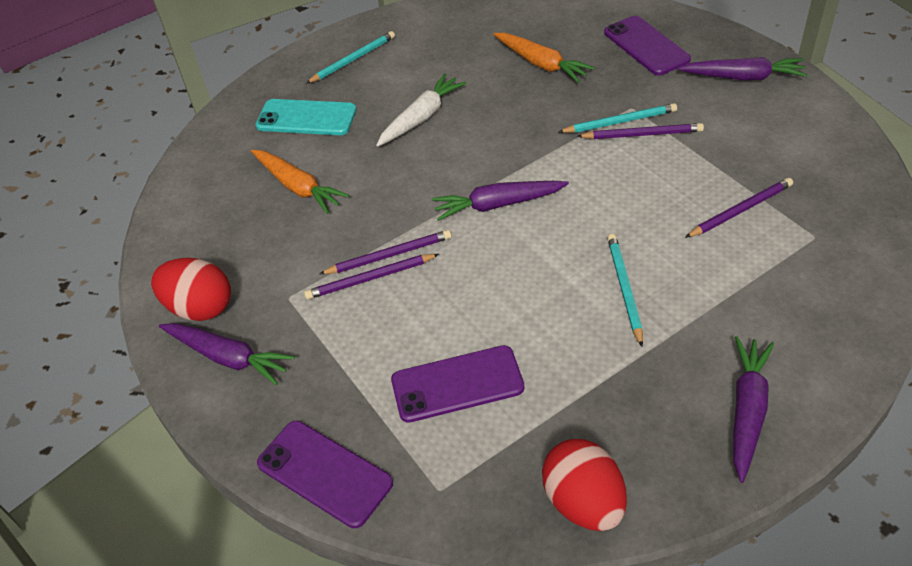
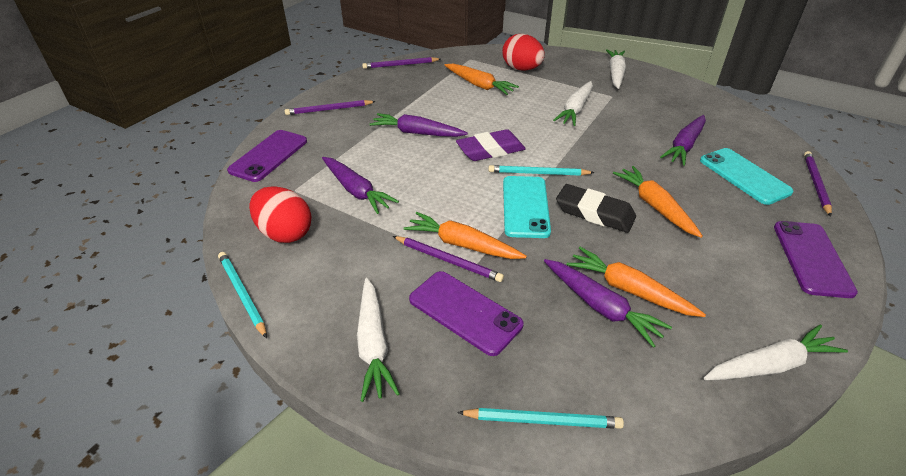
black eraser: 0 -> 1
orange carrot: 2 -> 4
purple eraser: 0 -> 1
turquoise phone: 1 -> 2
white carrot: 1 -> 4

